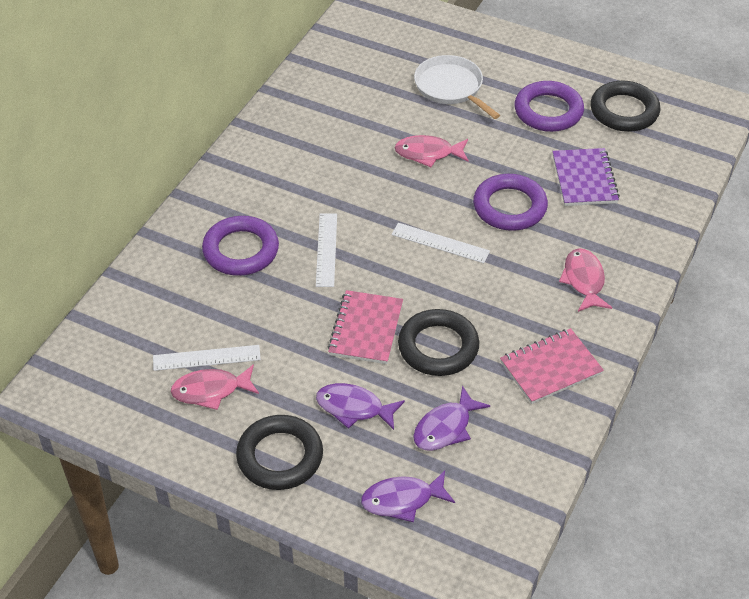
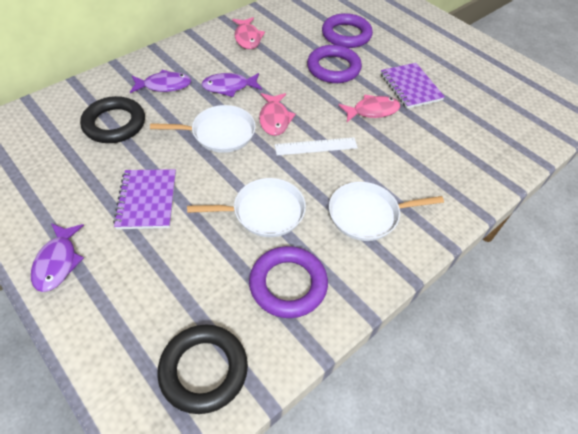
black ring: 3 -> 2
pink notebook: 2 -> 0
purple notebook: 1 -> 2
white pan: 1 -> 3
white ruler: 3 -> 1

